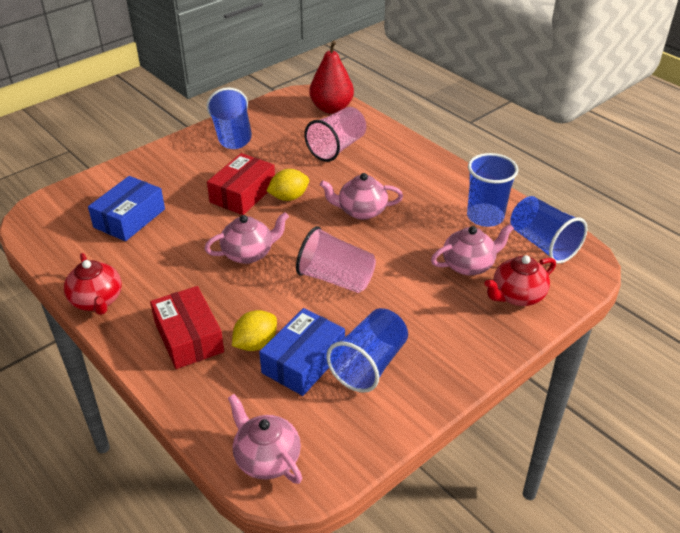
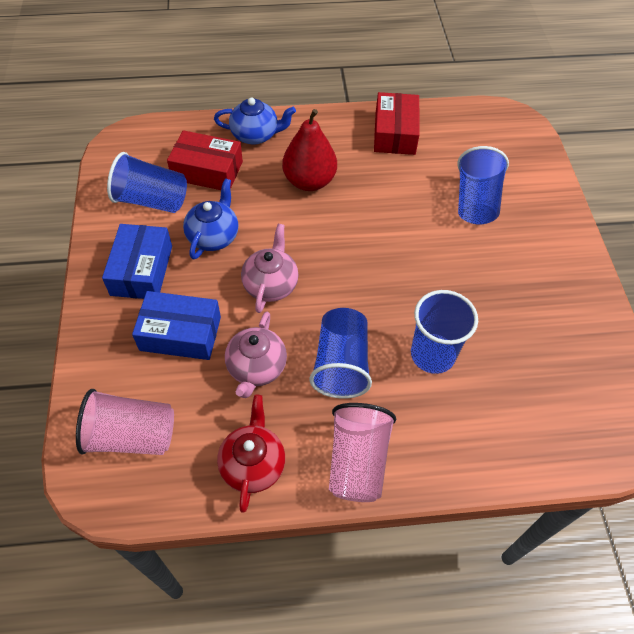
blue teapot: 0 -> 2
pink teapot: 4 -> 2
red teapot: 2 -> 1
yellow lemon: 2 -> 0

